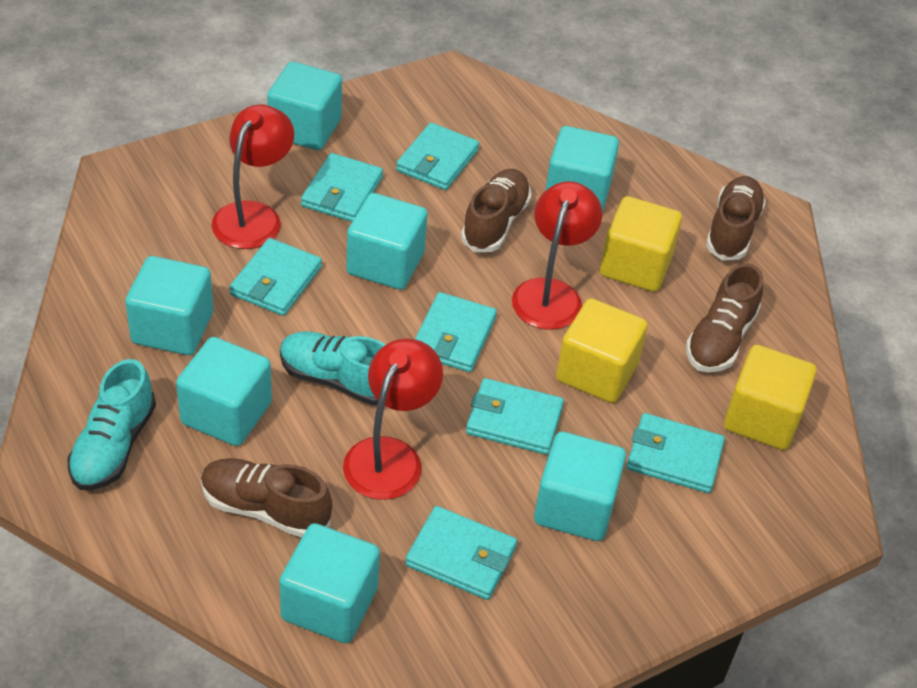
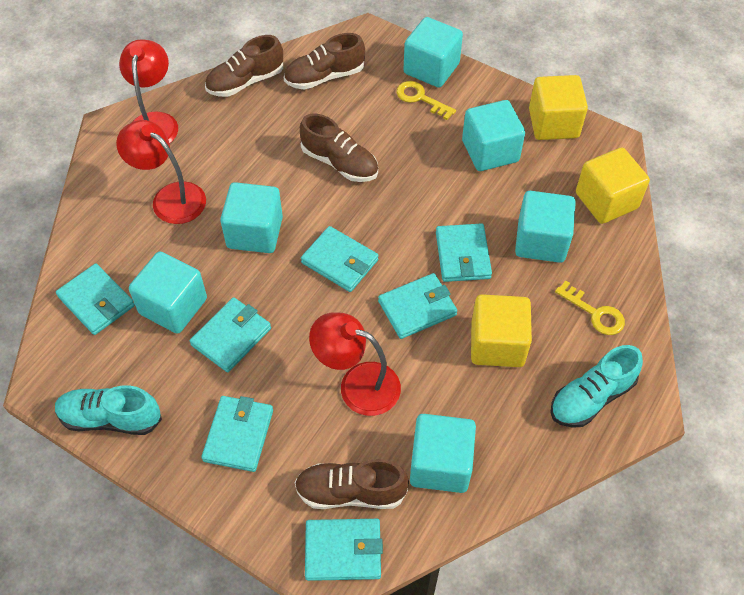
turquoise cube: 7 -> 6
yellow key: 0 -> 2

